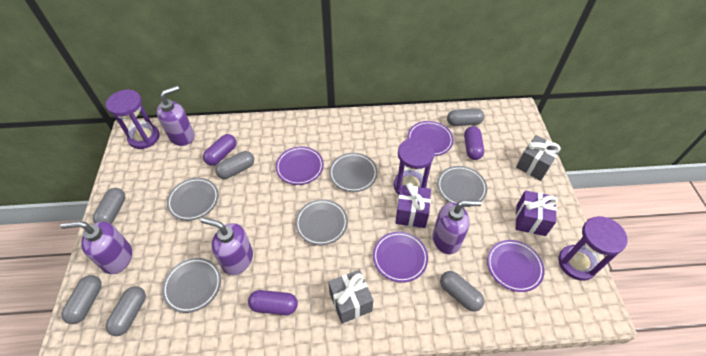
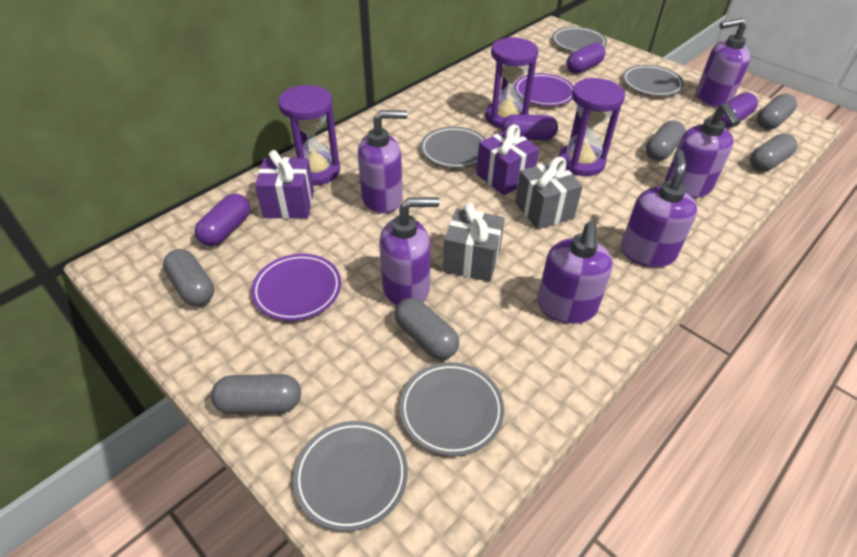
purple capsule: 3 -> 4
purple plate: 4 -> 2
purple soap dispenser: 4 -> 6

